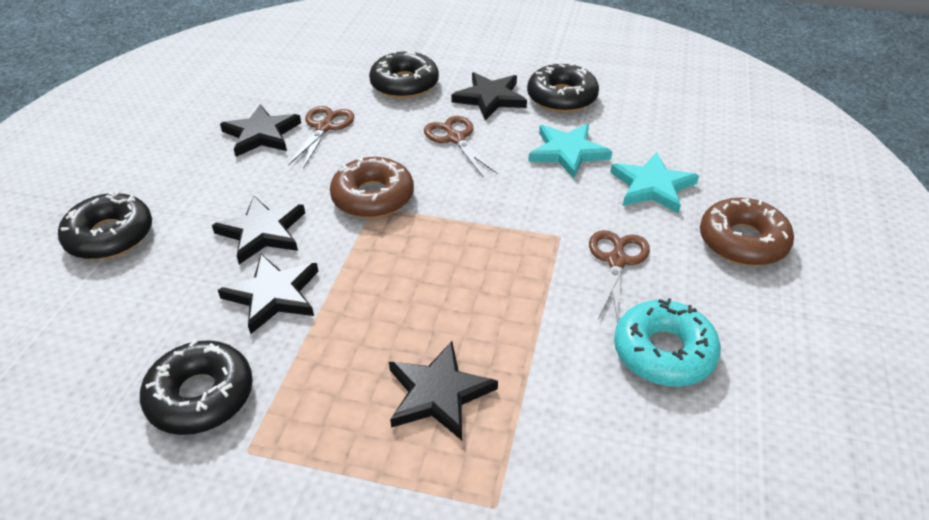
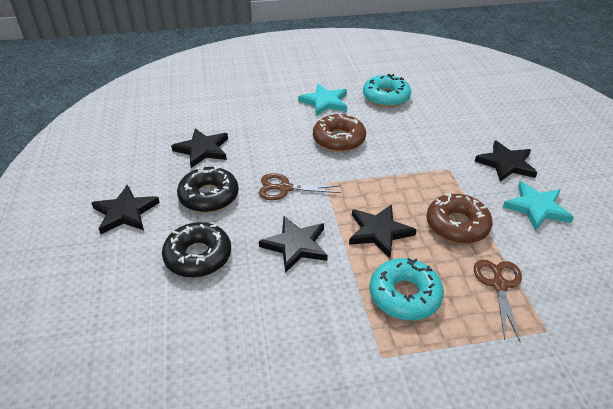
black donut: 4 -> 2
brown scissors: 3 -> 2
turquoise donut: 1 -> 2

